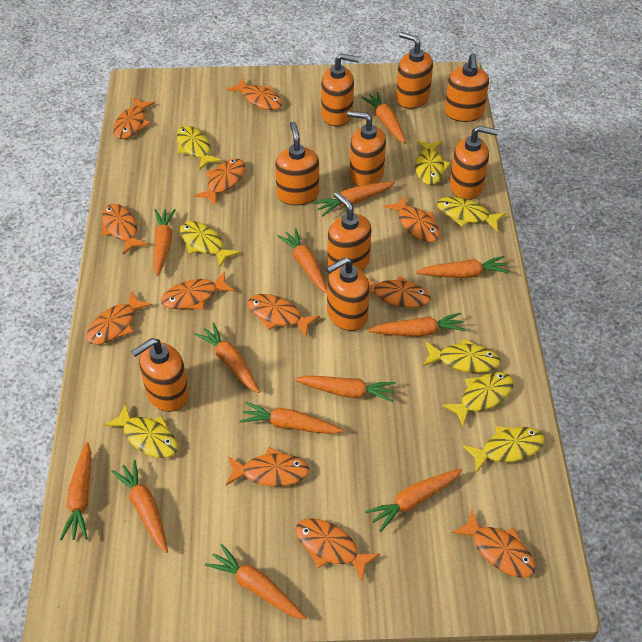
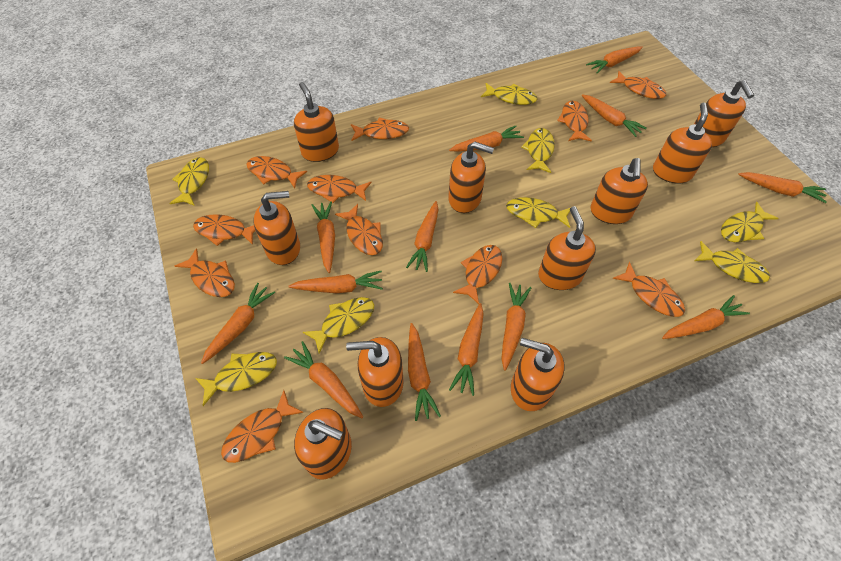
orange fish: 12 -> 11
orange soap dispenser: 9 -> 10

